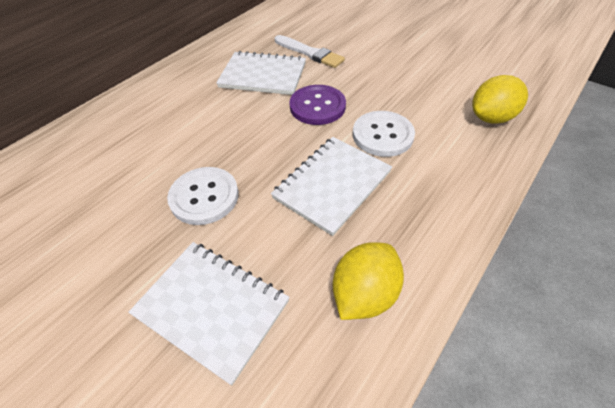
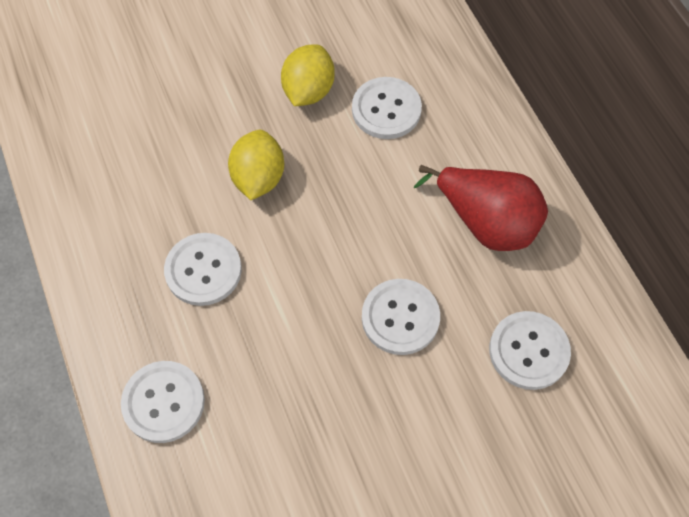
purple button: 1 -> 0
red pear: 0 -> 1
white brush: 1 -> 0
white button: 2 -> 5
white notebook: 3 -> 0

